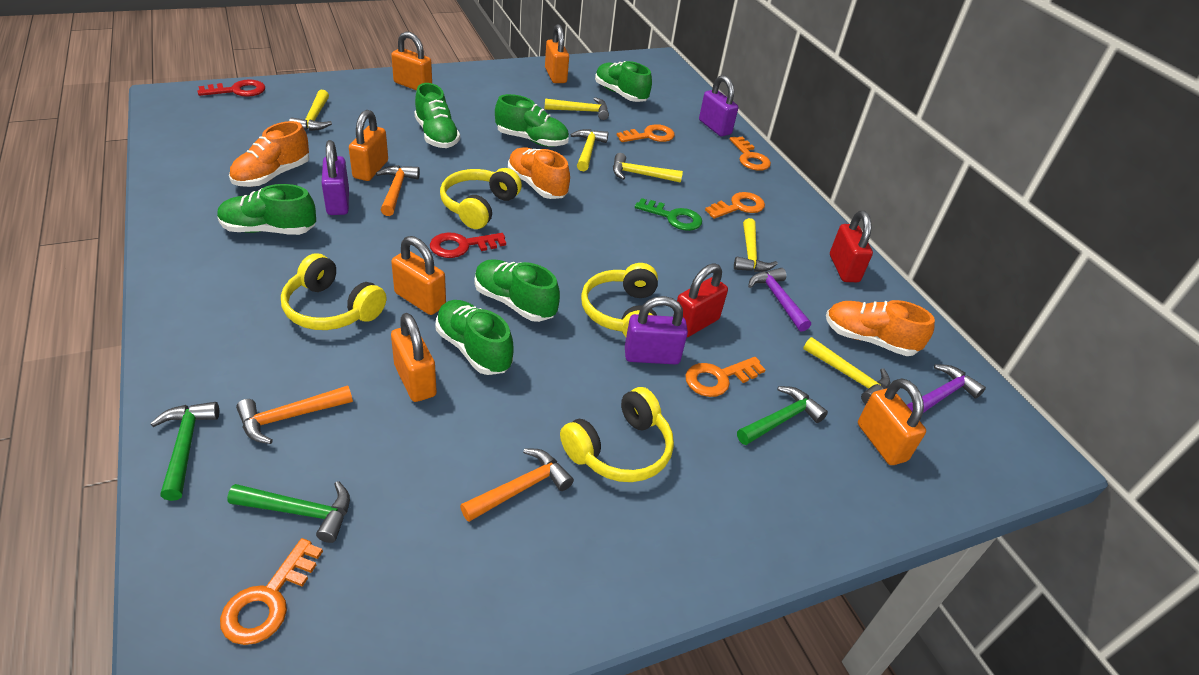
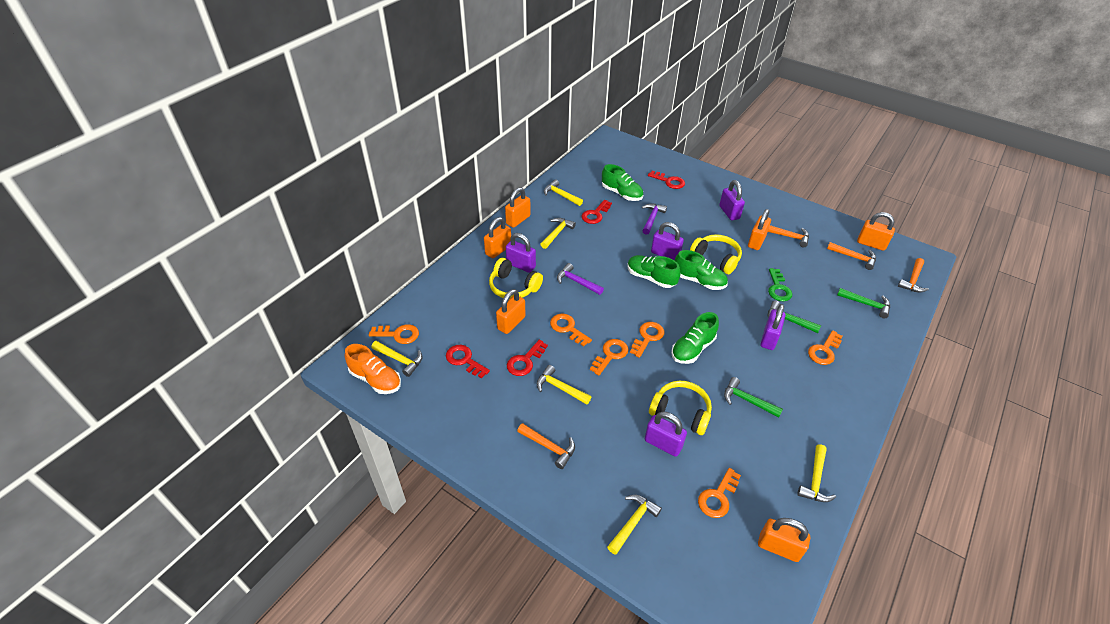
green shoe: 6 -> 4
orange hammer: 3 -> 4
orange key: 5 -> 6
orange shoe: 3 -> 1
purple padlock: 3 -> 5
red key: 2 -> 4
red padlock: 2 -> 0
yellow headphones: 4 -> 3

